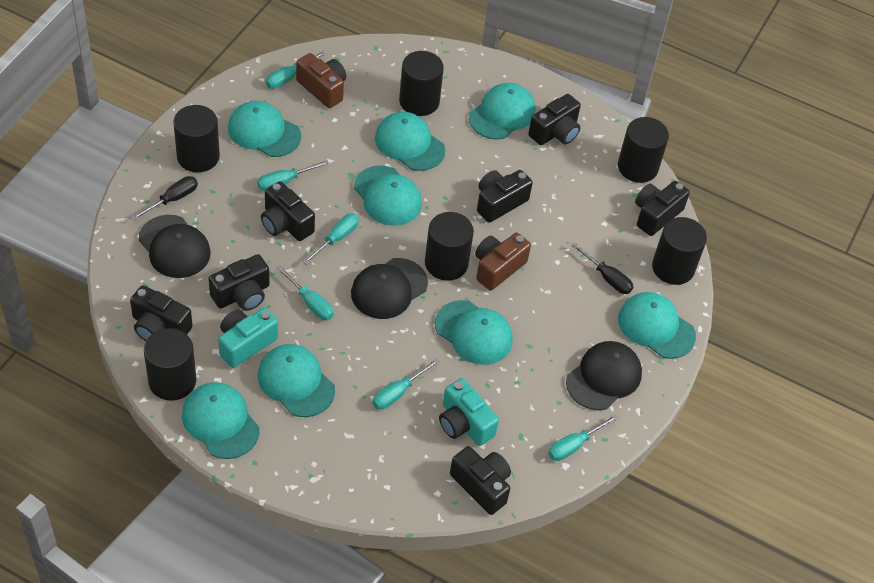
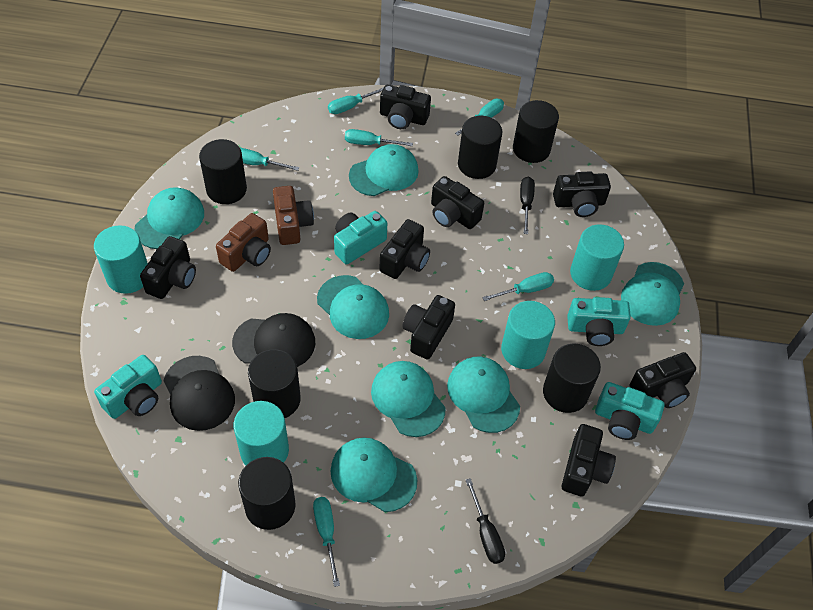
black camera: 7 -> 8
black cap: 3 -> 2
turquoise camera: 2 -> 4
turquoise cap: 8 -> 7
turquoise cylinder: 0 -> 4

